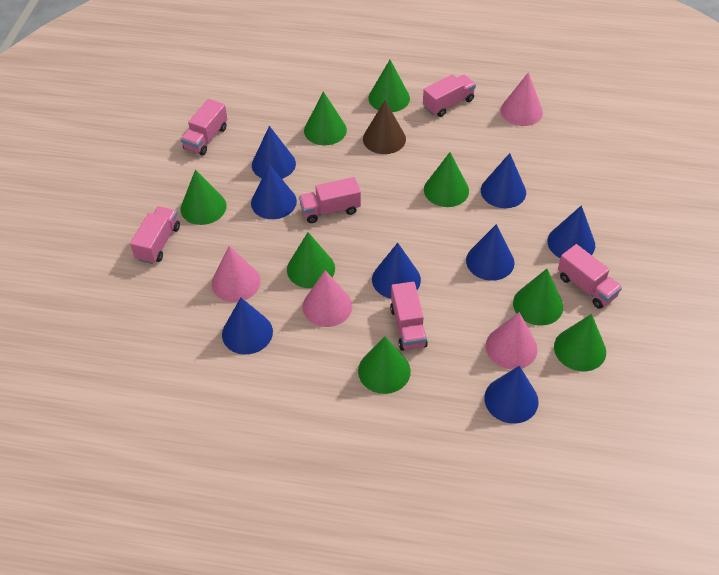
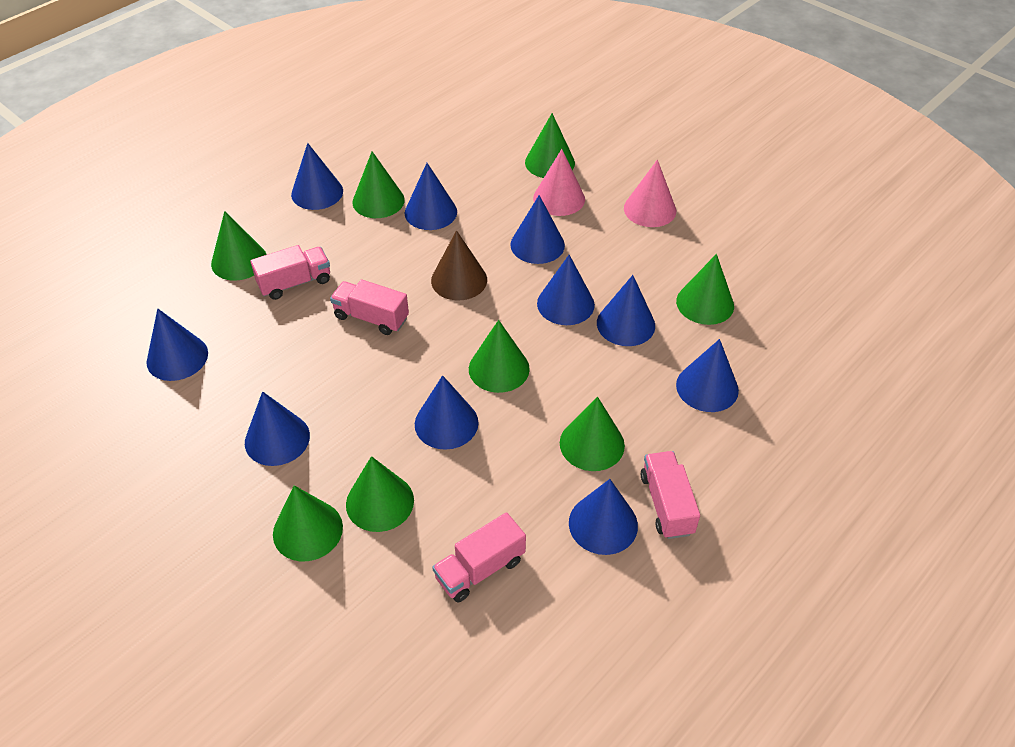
blue cone: 8 -> 10
pink cone: 4 -> 2
pink truck: 6 -> 4

